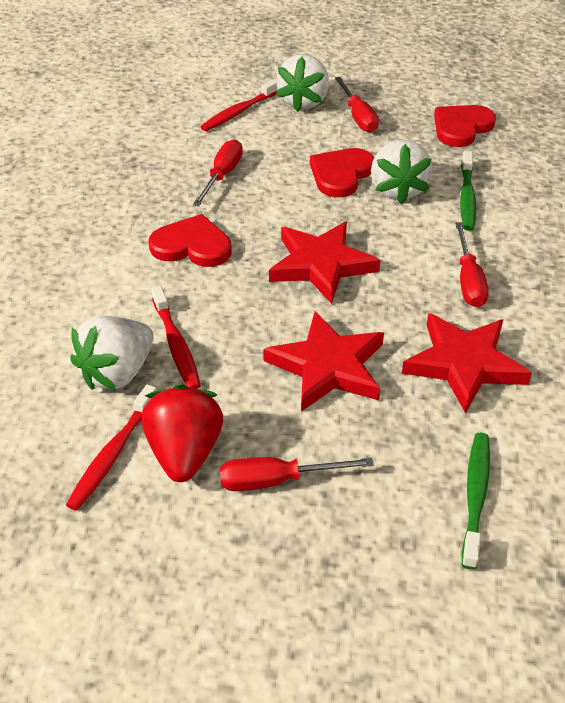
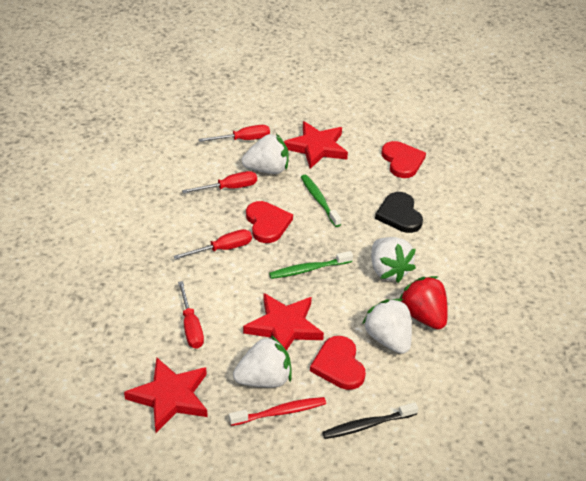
black heart: 0 -> 1
black toothbrush: 0 -> 1
red toothbrush: 3 -> 1
white strawberry: 3 -> 4

